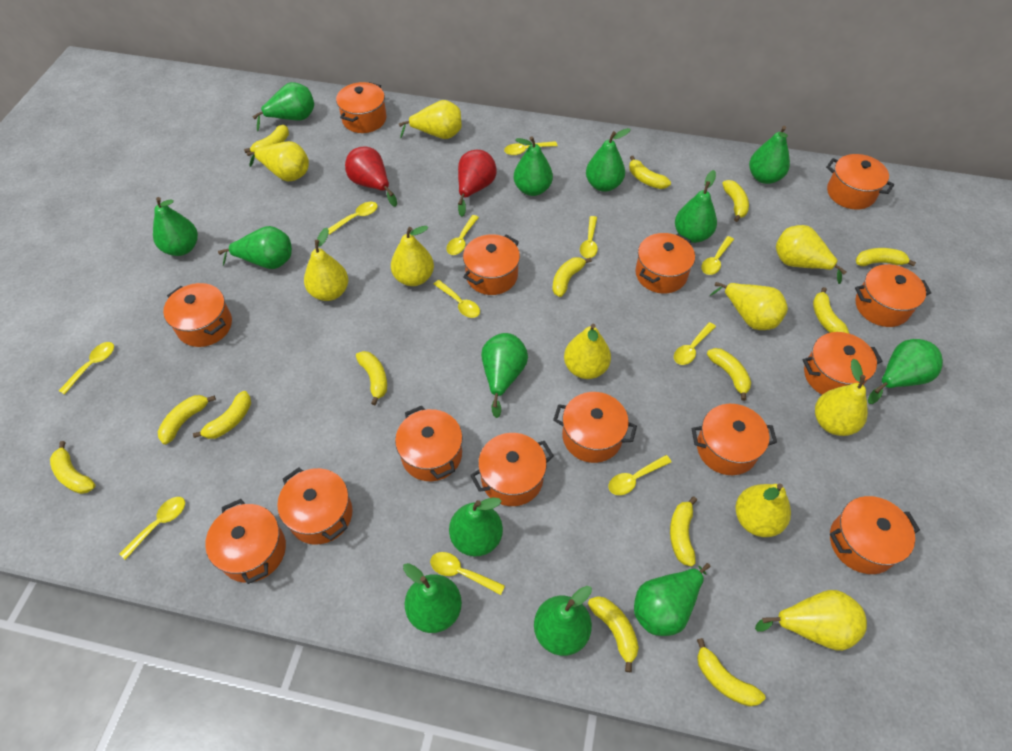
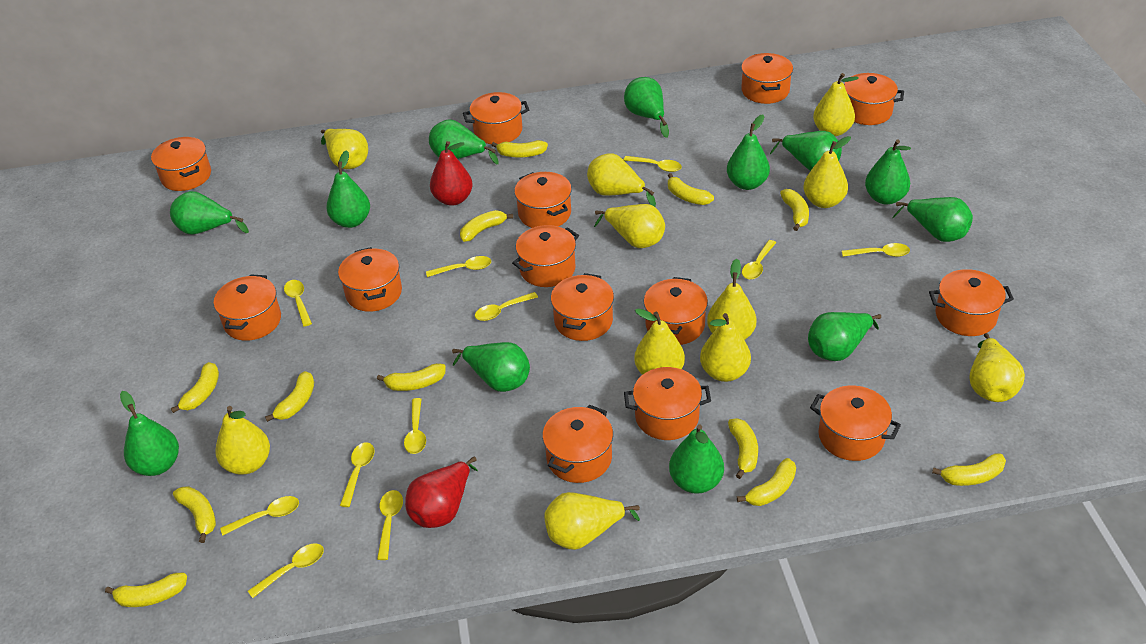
green pear: 13 -> 12
yellow banana: 14 -> 12
yellow pear: 10 -> 11

